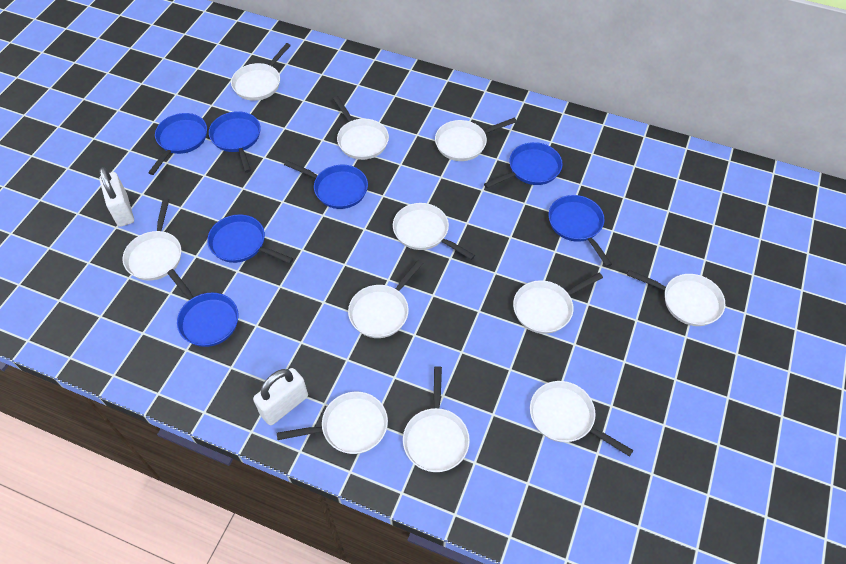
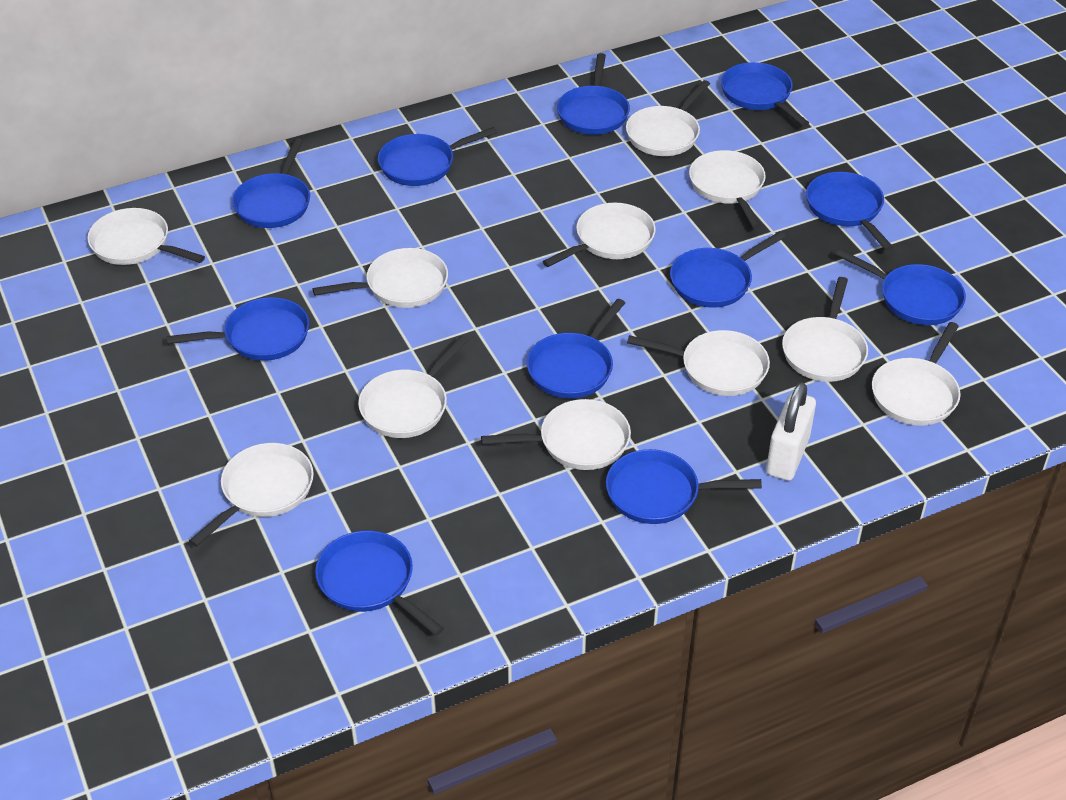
blue pan: 7 -> 11
white padlock: 2 -> 1

